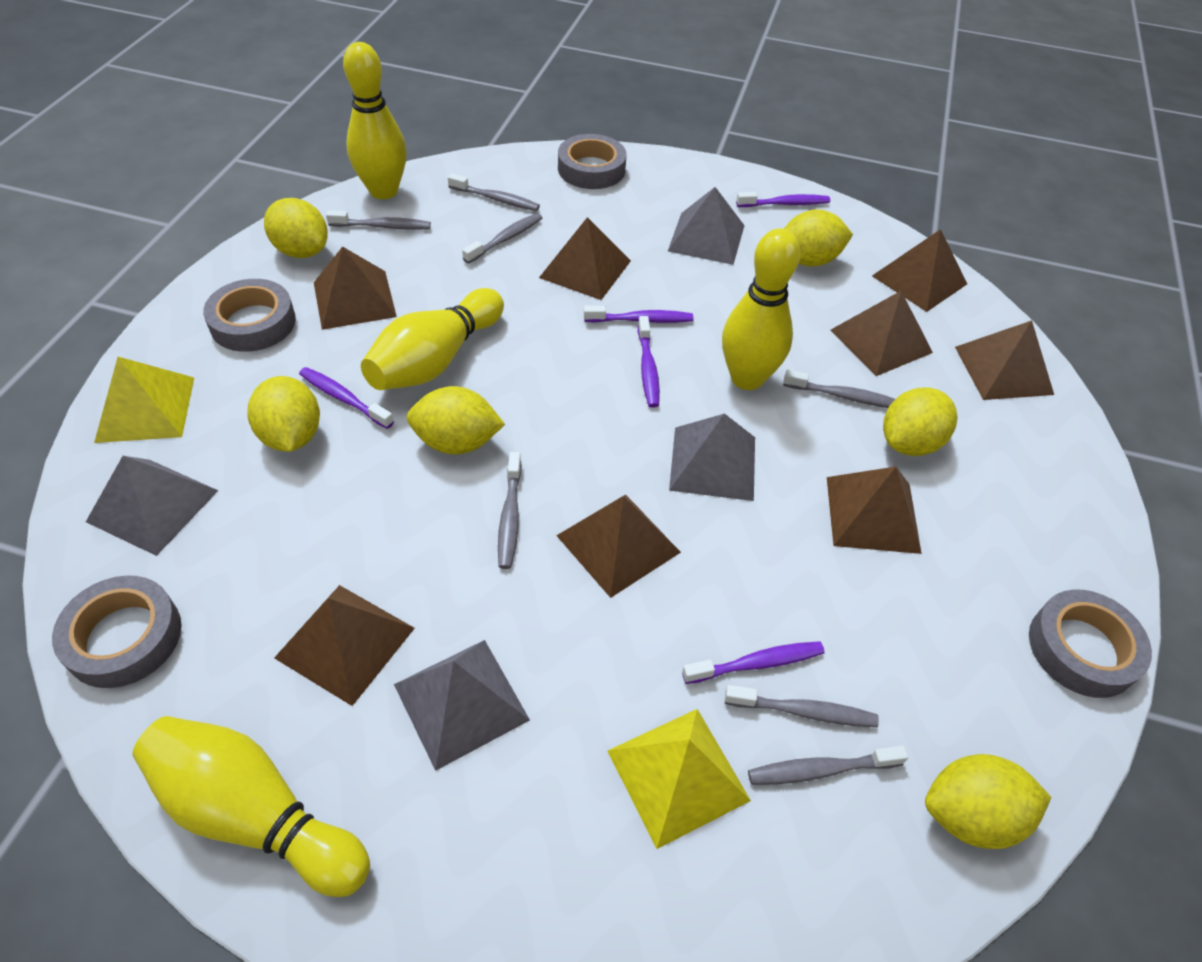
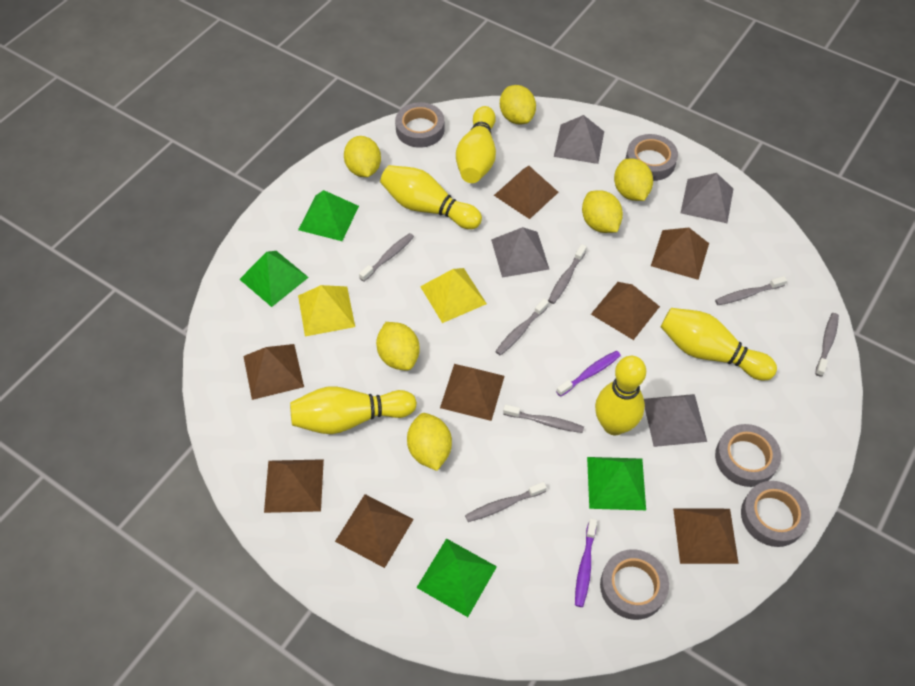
green pyramid: 0 -> 4
grey tape: 4 -> 5
purple toothbrush: 5 -> 2
yellow bowling pin: 4 -> 5

